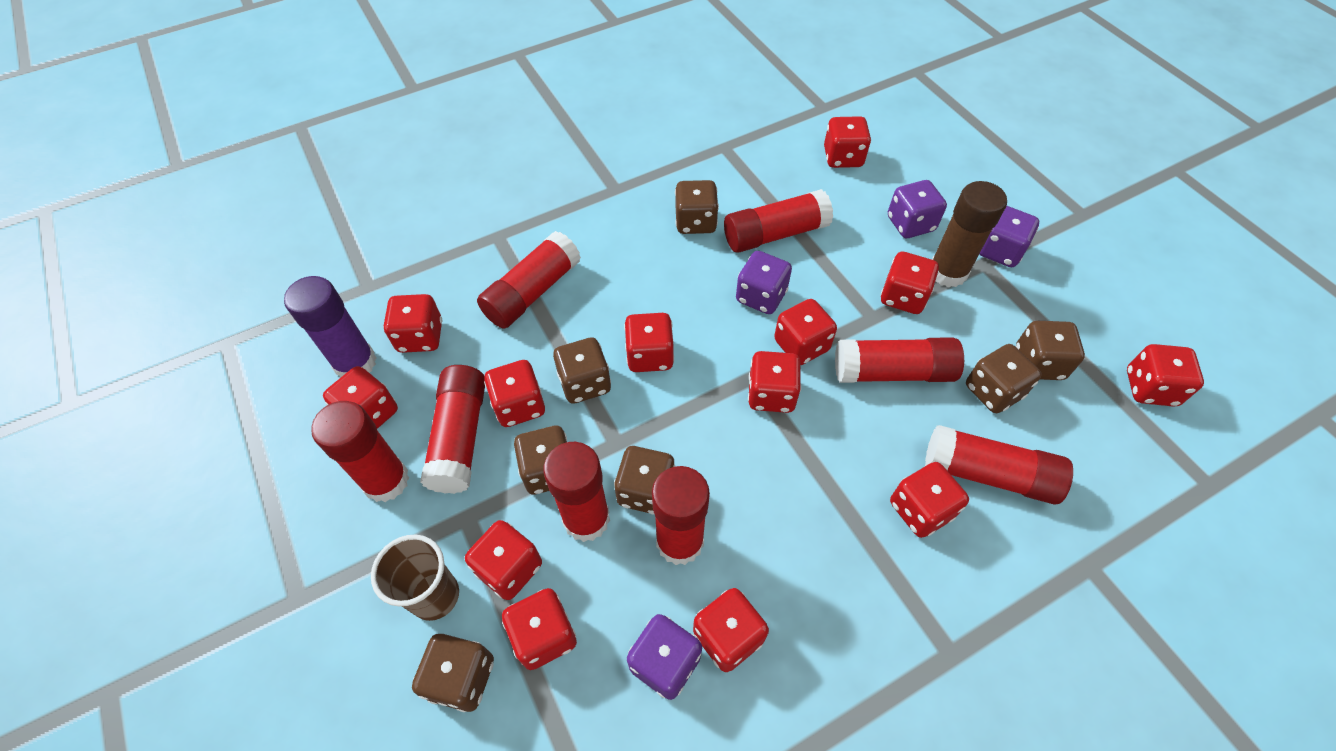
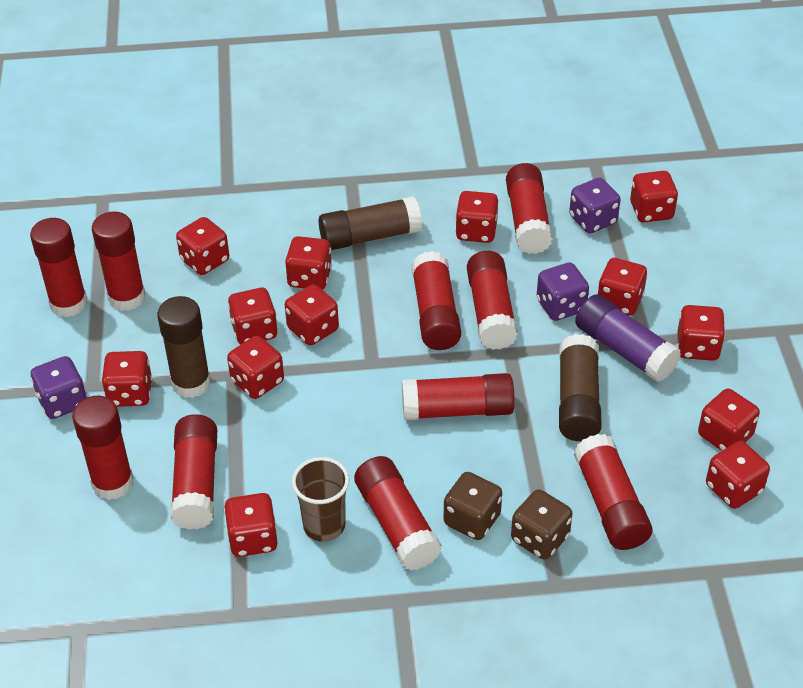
brown dice: 7 -> 2
brown glue stick: 1 -> 3
purple dice: 4 -> 3
red glue stick: 8 -> 10

